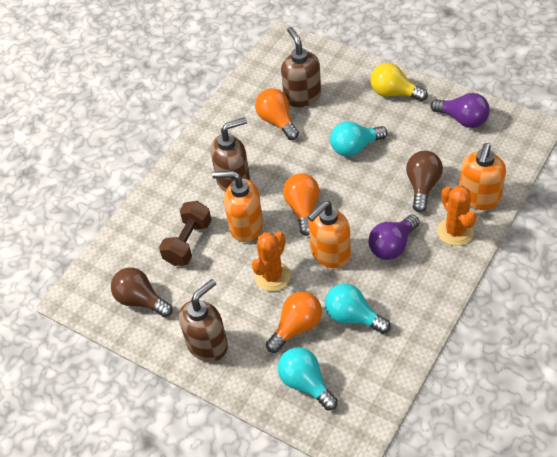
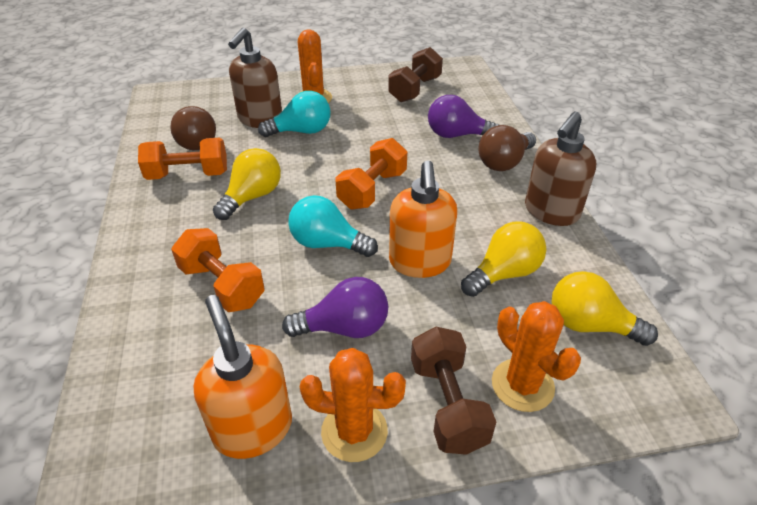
brown dumbbell: 1 -> 2
brown soap dispenser: 3 -> 2
orange cactus: 2 -> 3
orange dumbbell: 0 -> 3
orange light bulb: 3 -> 0
orange soap dispenser: 3 -> 2
turquoise light bulb: 3 -> 2
yellow light bulb: 1 -> 3

